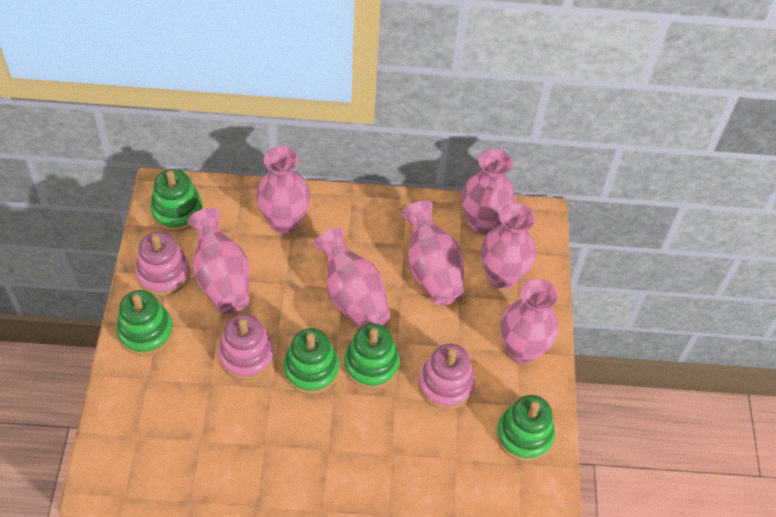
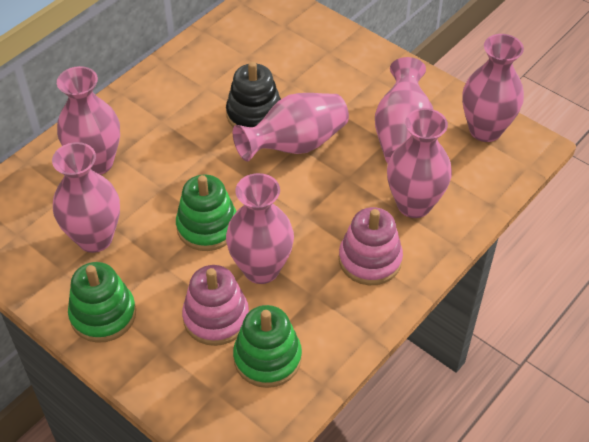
black stacking toy: 0 -> 1
green stacking toy: 5 -> 3
pink stacking toy: 3 -> 2

